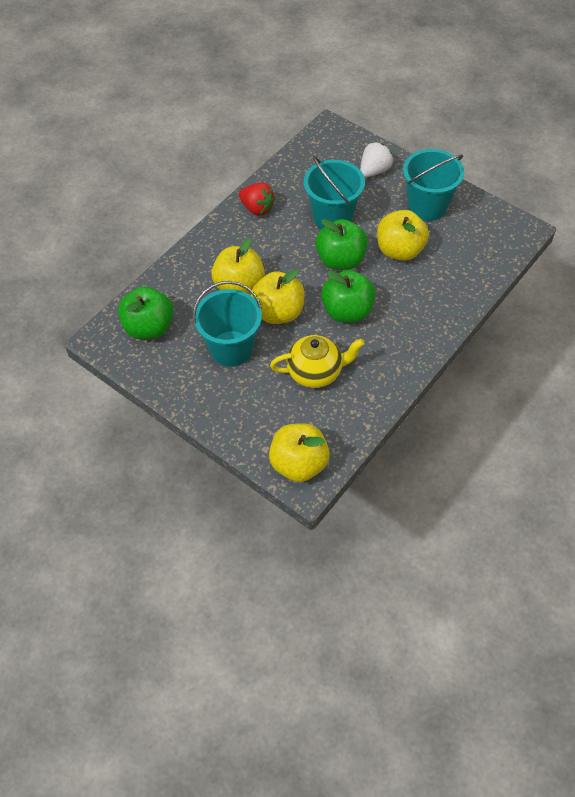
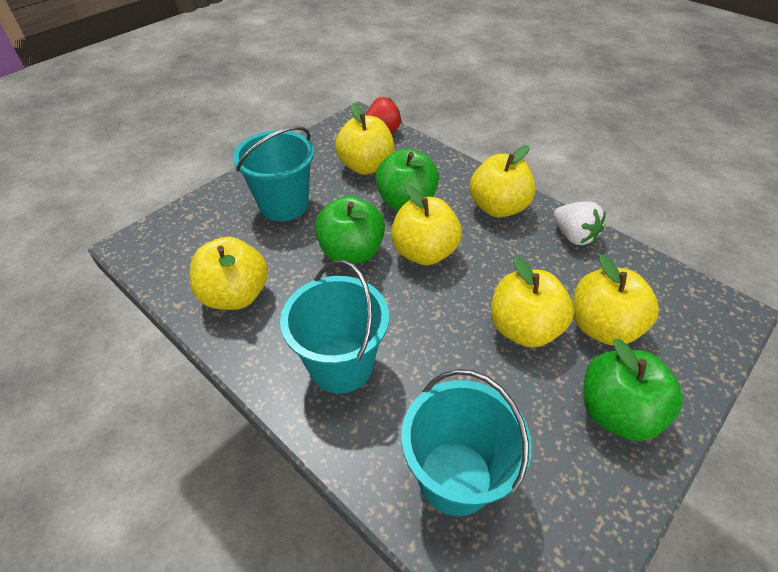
yellow apple: 4 -> 6
yellow teapot: 1 -> 0

